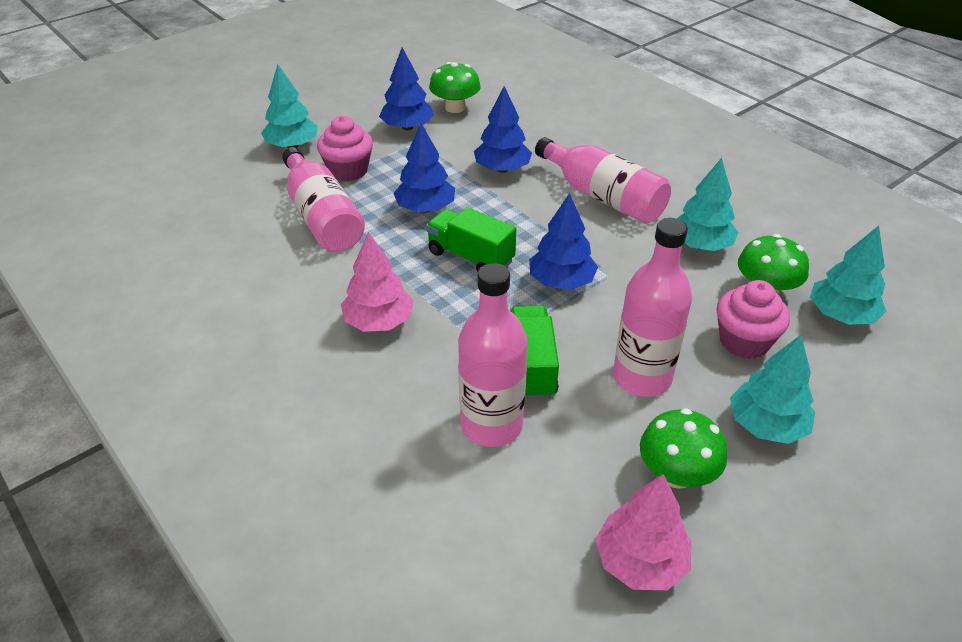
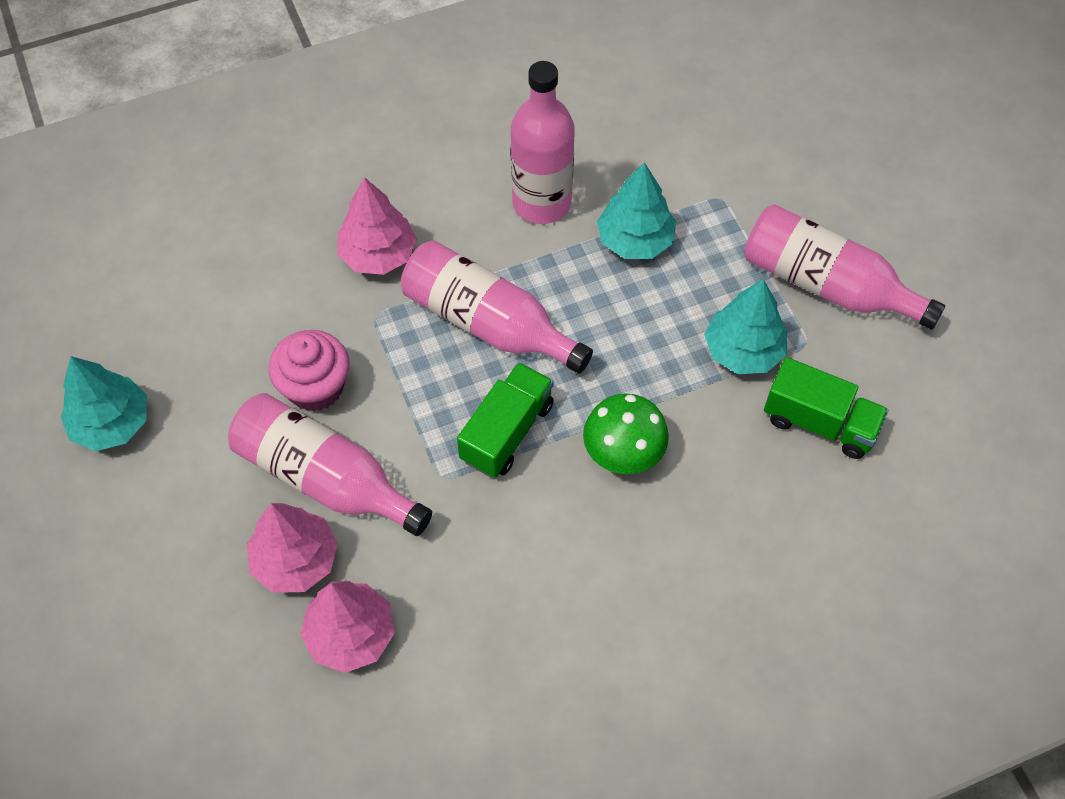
blue tree: 4 -> 0
green mushroom: 3 -> 1
pink cupcake: 2 -> 1
pink tree: 2 -> 3
turquoise tree: 4 -> 3

